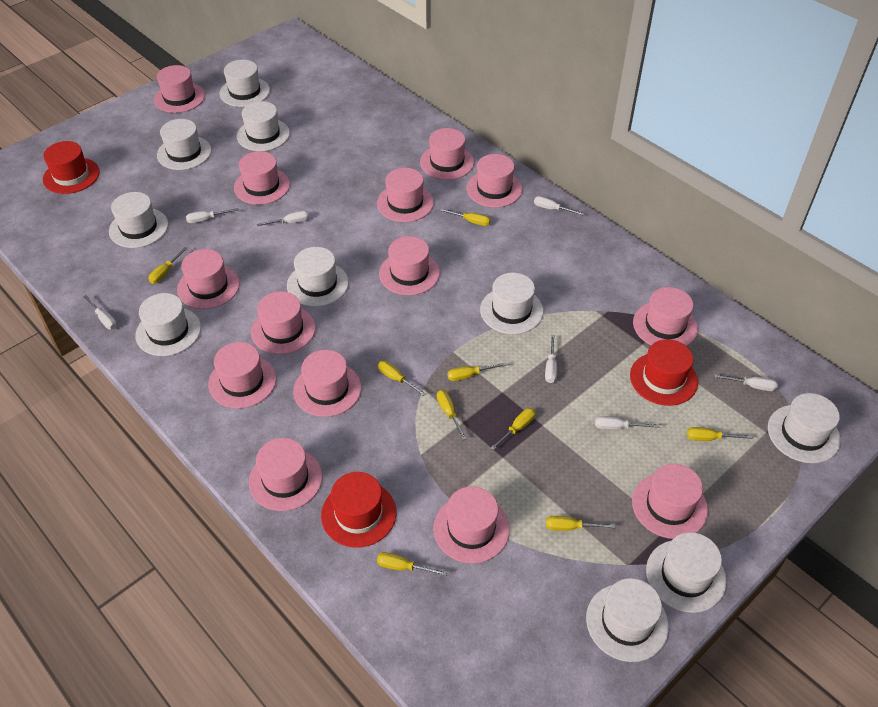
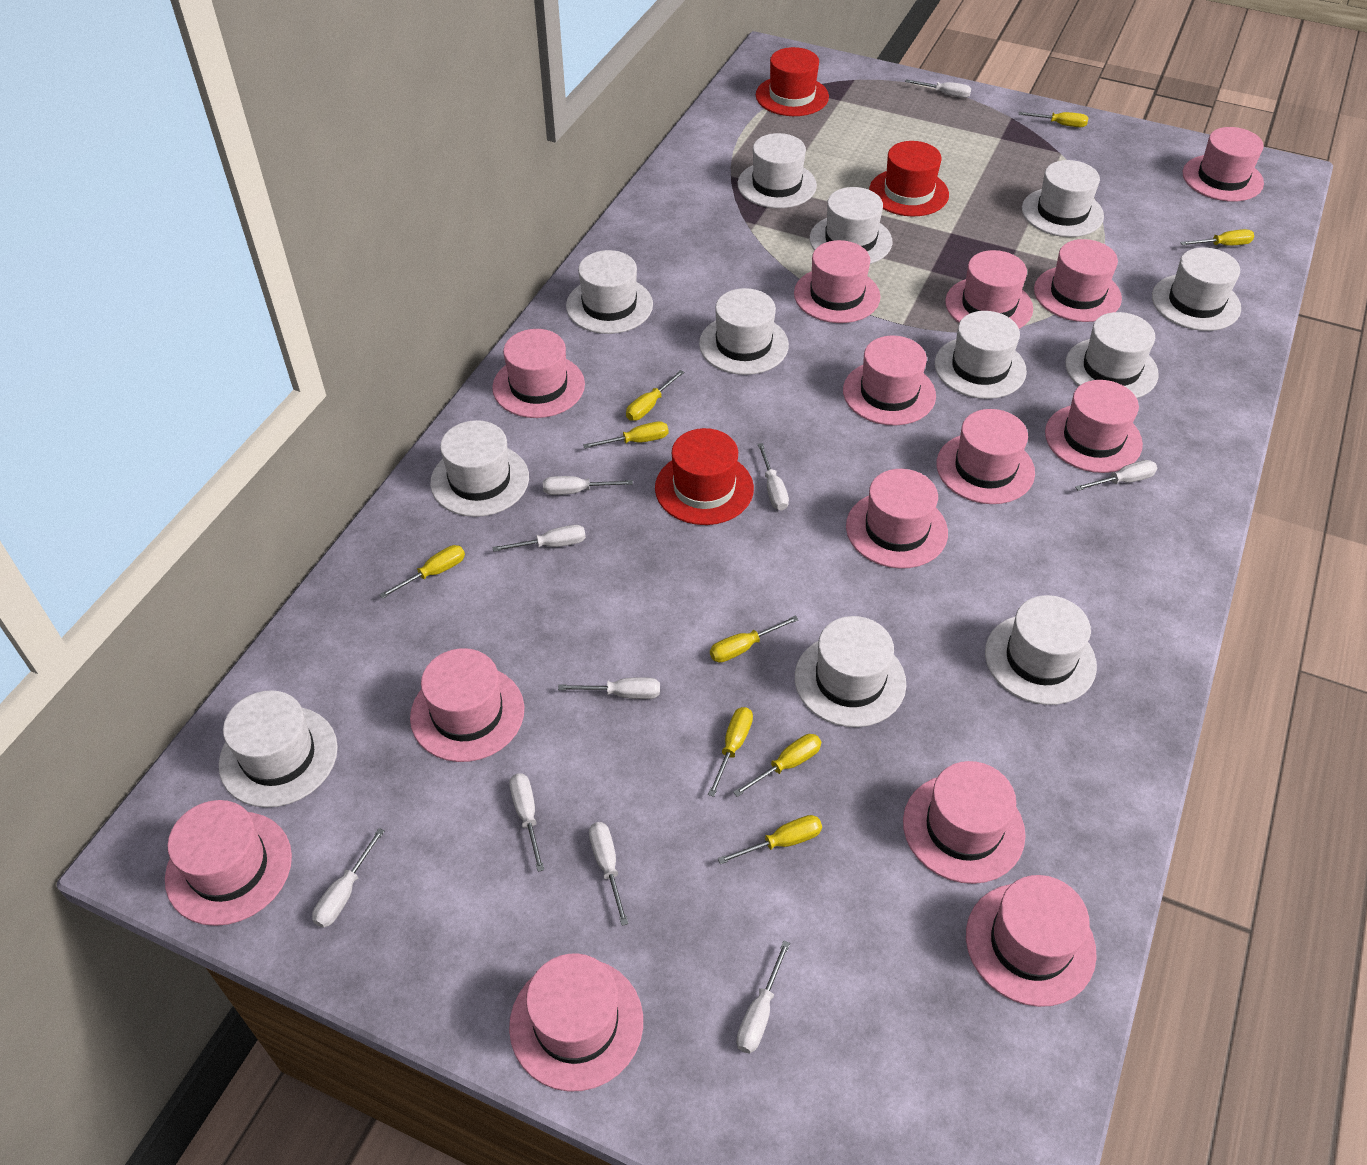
white hat: 10 -> 12
white screwdriver: 7 -> 10

